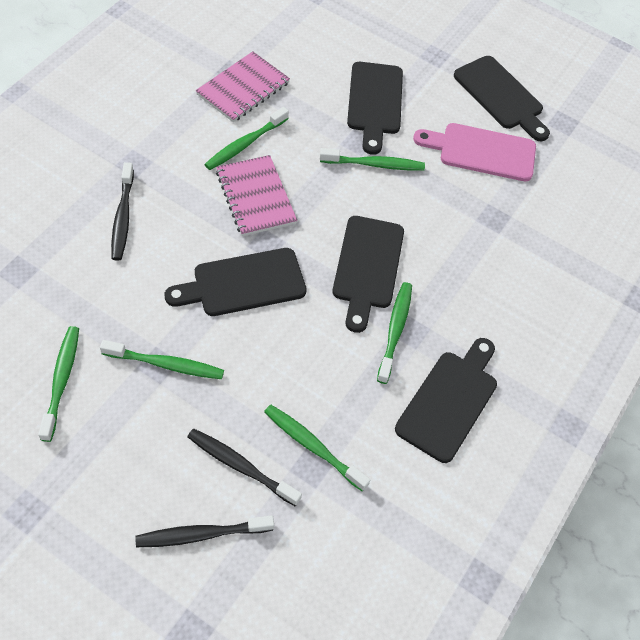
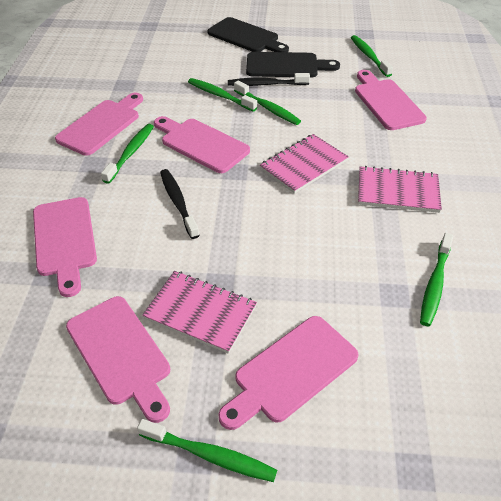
black cutting board: 5 -> 2
black toothbrush: 3 -> 2
pink cutting board: 1 -> 6
pink notebook: 2 -> 3

